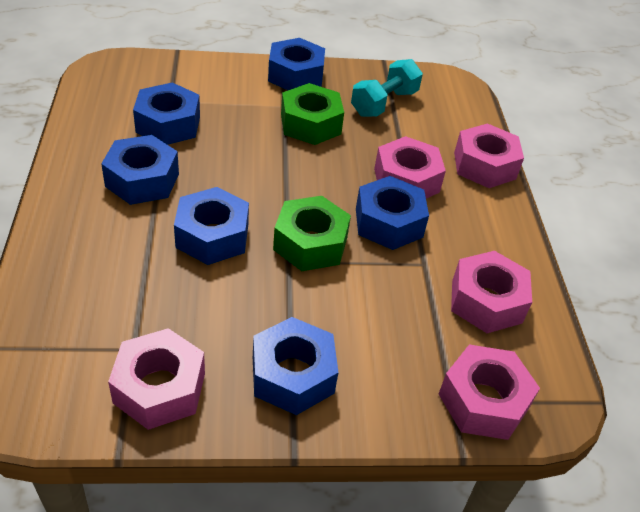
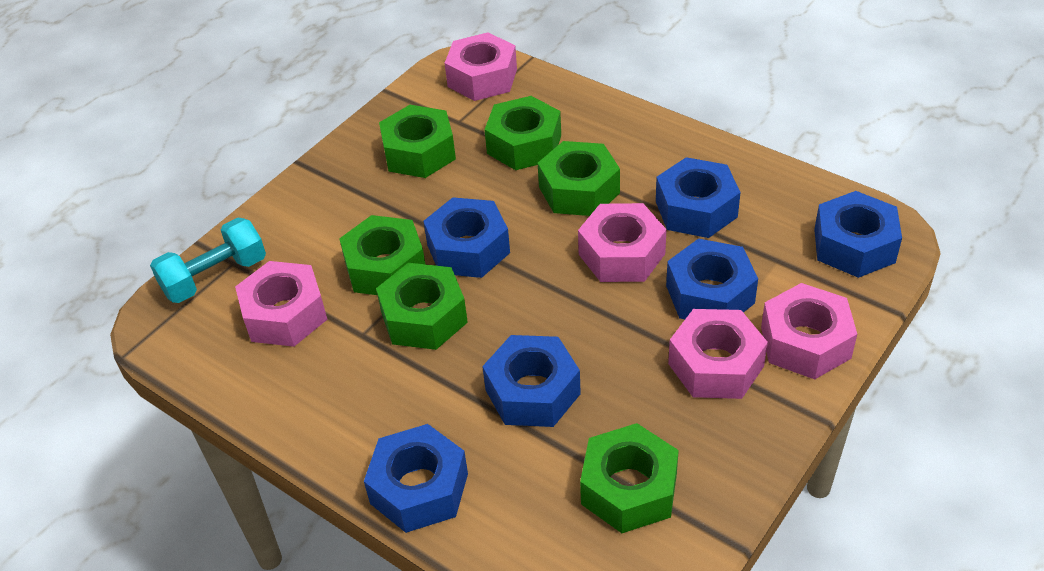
green nut: 2 -> 6

